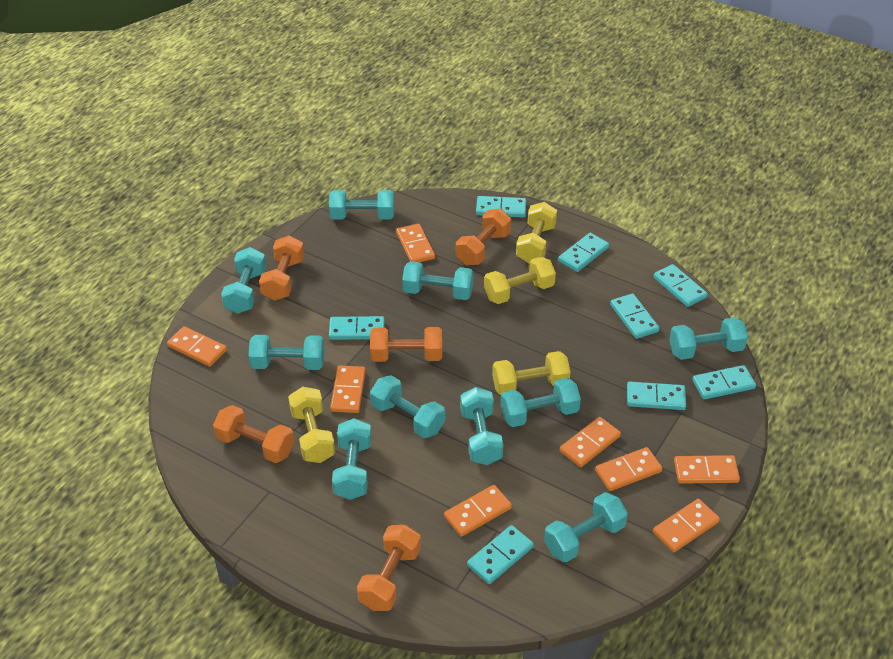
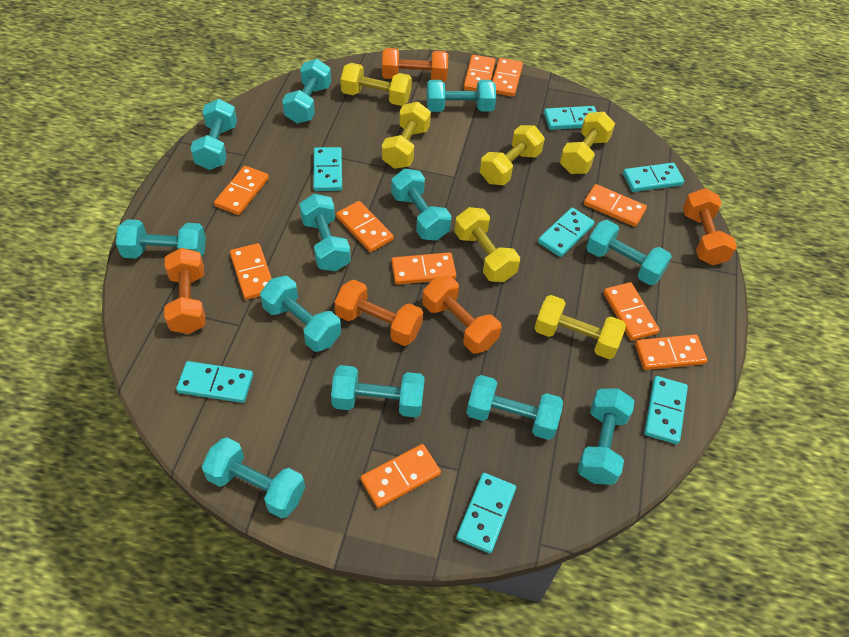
orange domino: 8 -> 10
turquoise domino: 8 -> 7
turquoise dumbbell: 10 -> 12
yellow dumbbell: 4 -> 6

